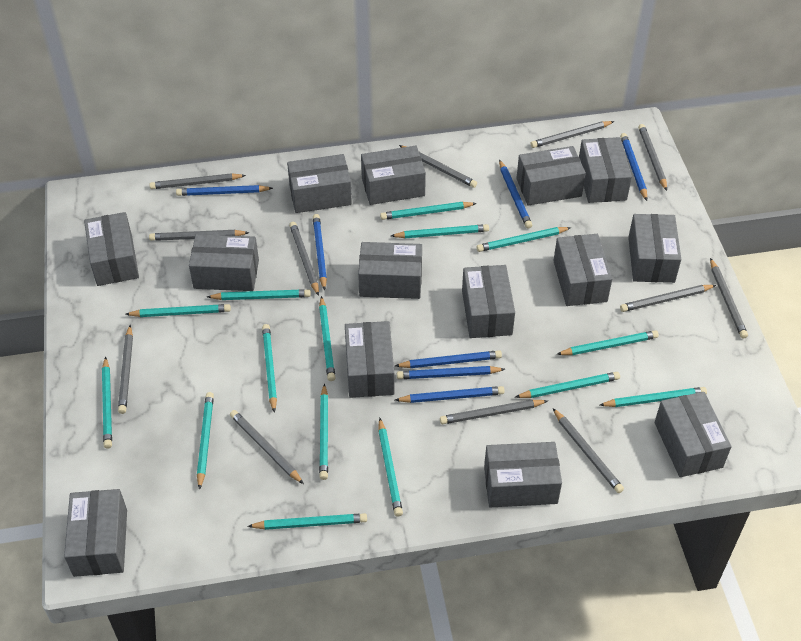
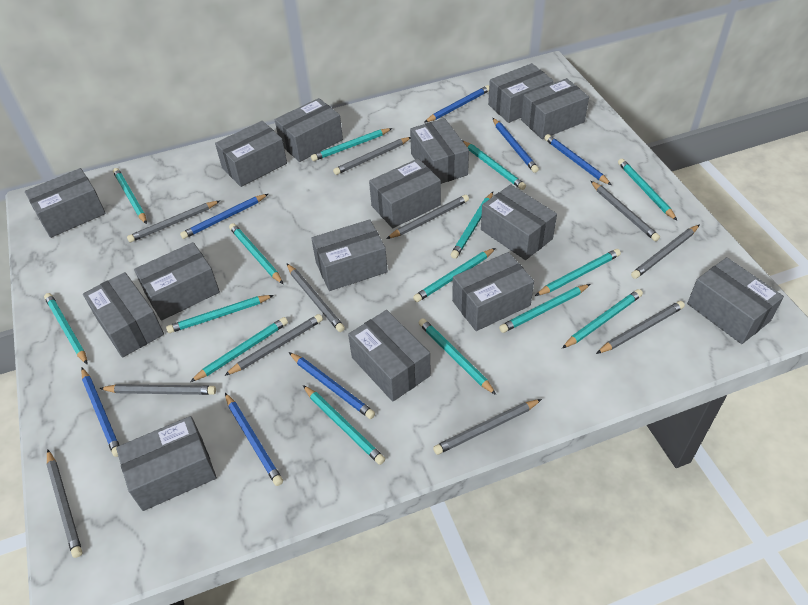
grey box: 14 -> 15
grey pencil: 12 -> 11

